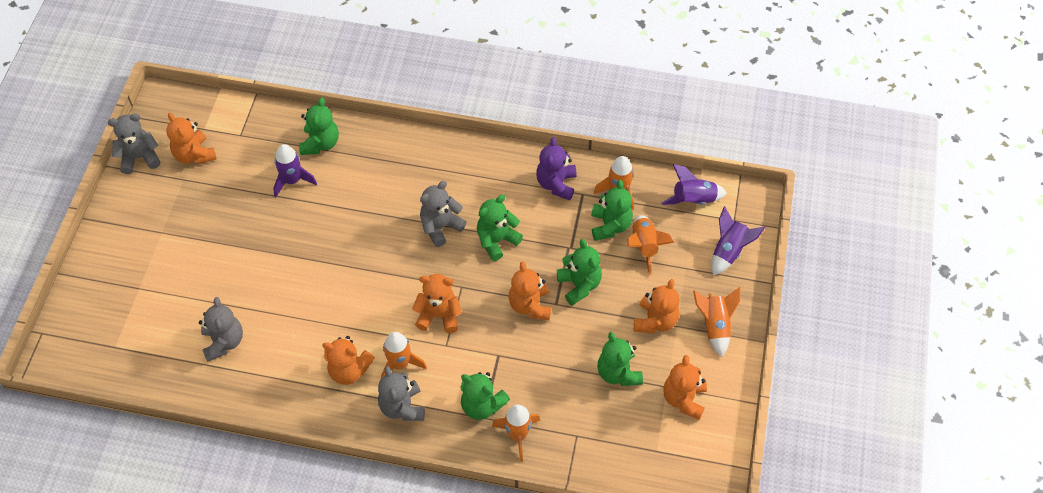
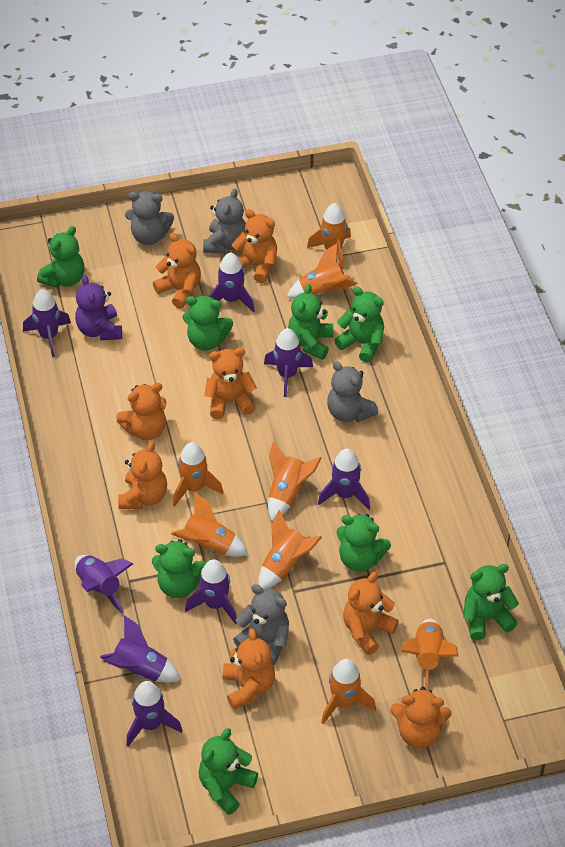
green teddy bear: 6 -> 8
orange rocket: 5 -> 8
orange teddy bear: 6 -> 8
purple rocket: 3 -> 8

